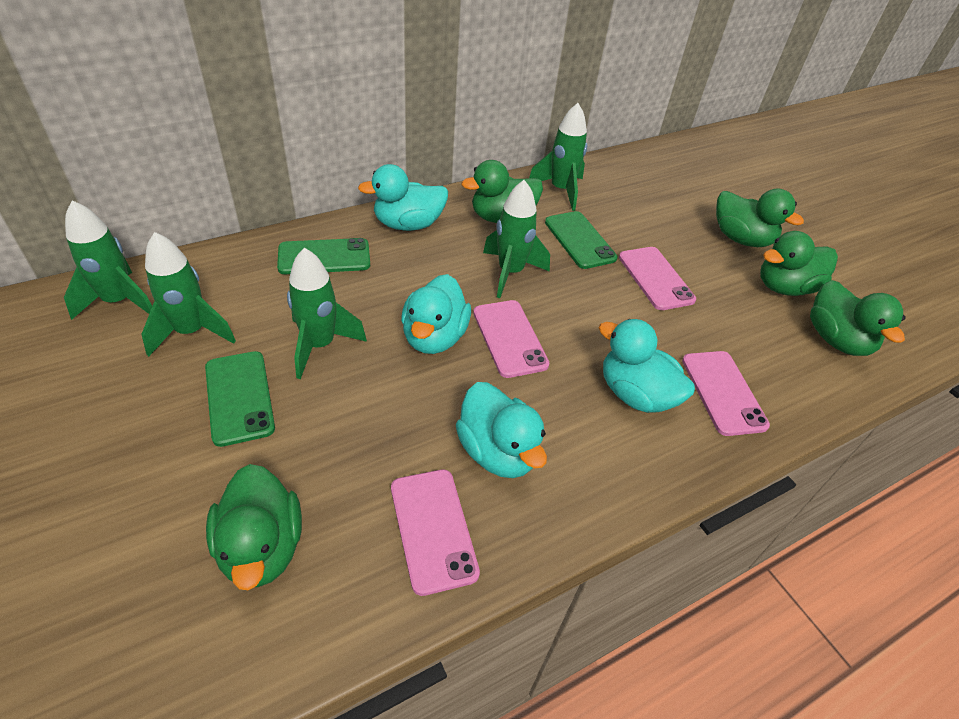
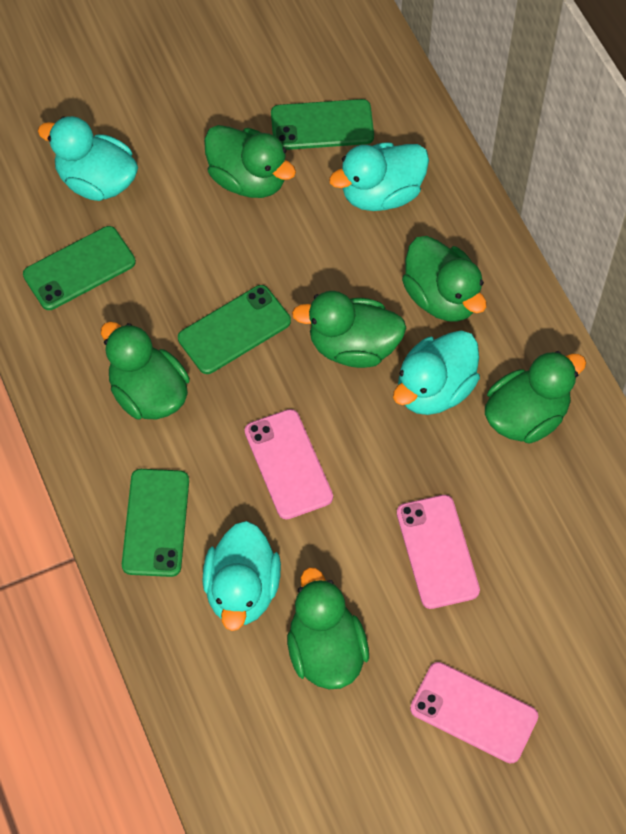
green duck: 5 -> 6
green phone: 3 -> 4
green rocket: 5 -> 0
pink phone: 4 -> 3

